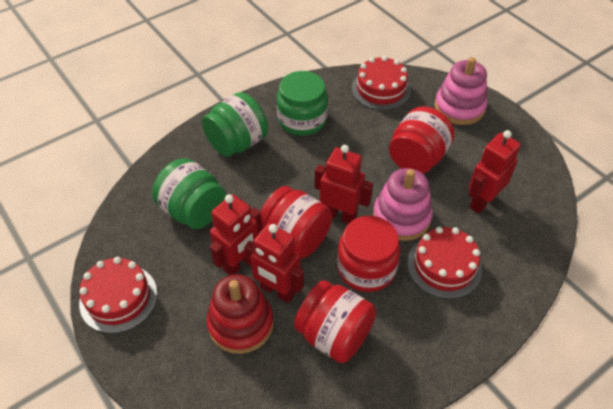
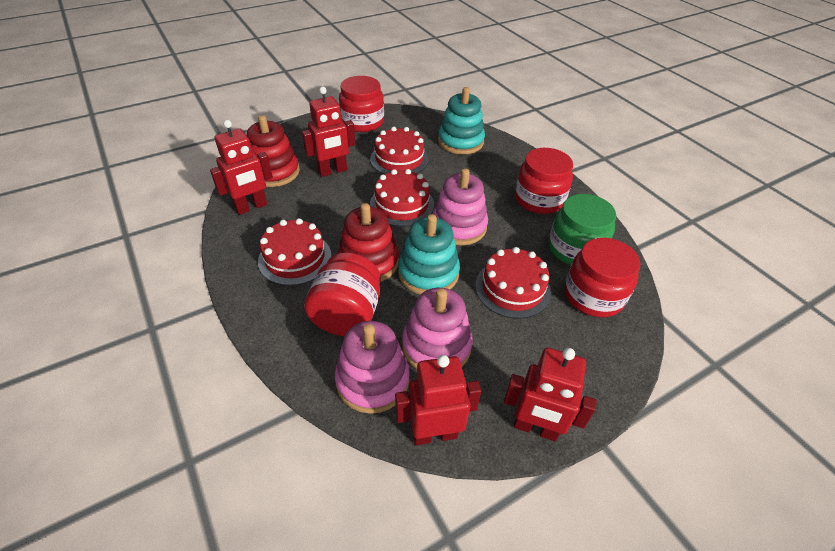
green jar: 3 -> 1
pink stacking toy: 2 -> 3
red cake: 3 -> 4
red stacking toy: 1 -> 2
turquoise stacking toy: 0 -> 2

